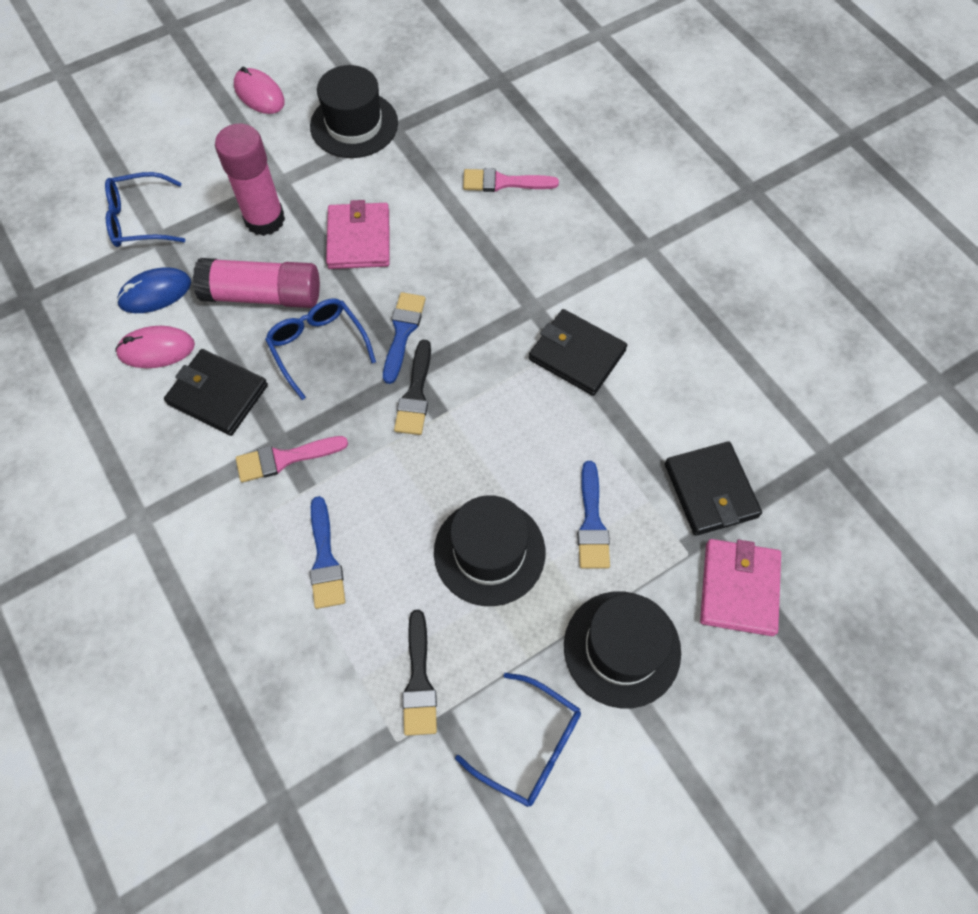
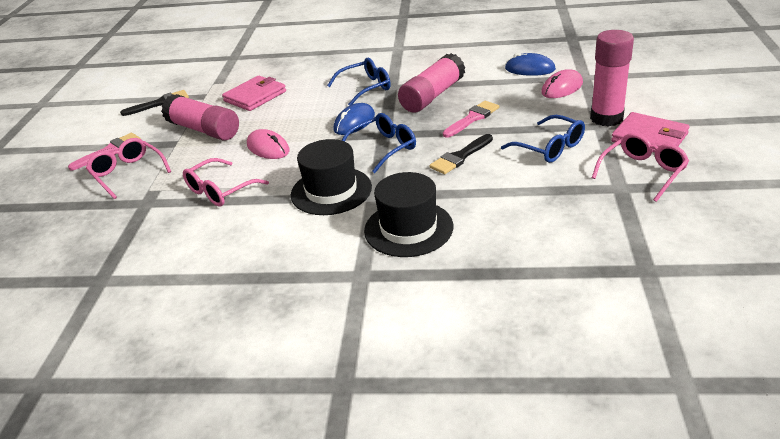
black hat: 3 -> 2
black wallet: 3 -> 0
blue brush: 3 -> 0
blue mouse: 1 -> 2
pink glasses: 0 -> 3
pink glue stick: 2 -> 3

